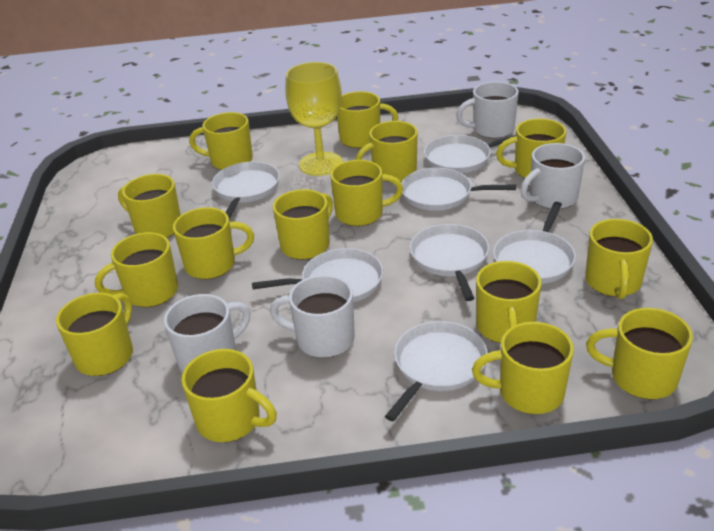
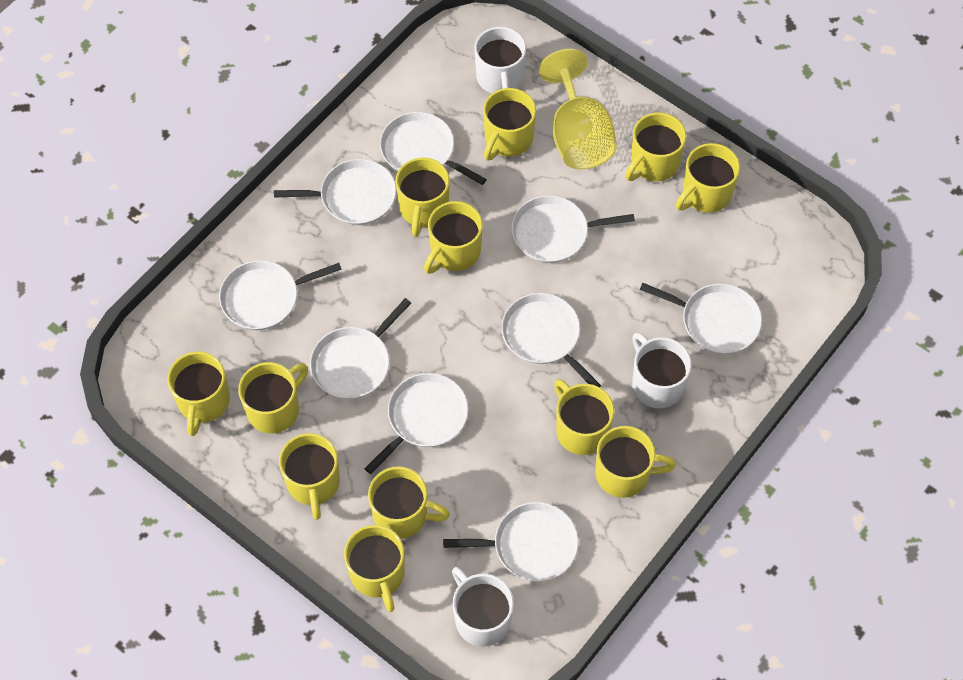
white mug: 4 -> 3
white pan: 7 -> 9
yellow mug: 15 -> 12

